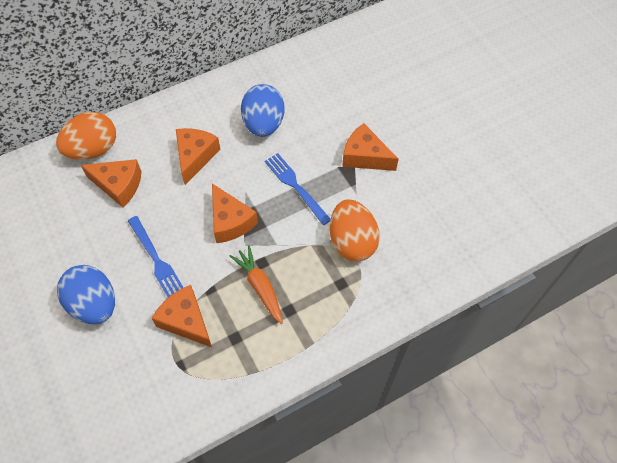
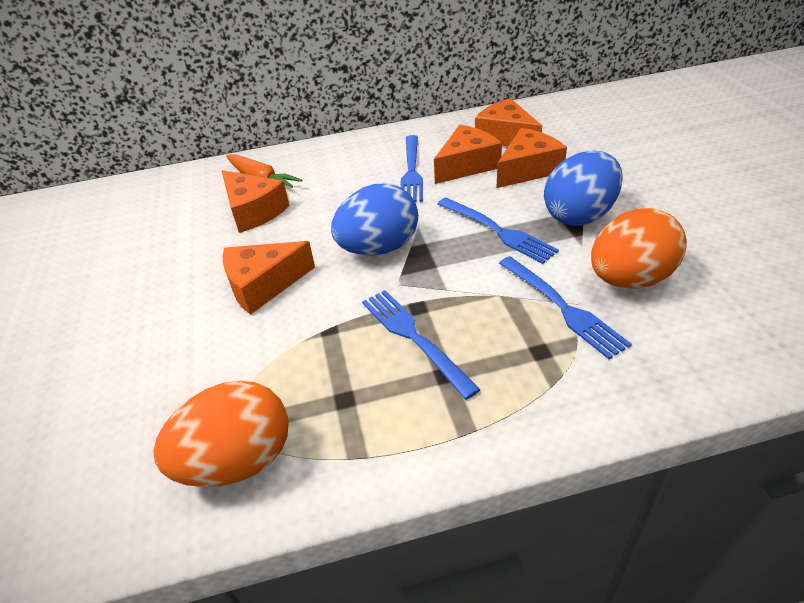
blue fork: 2 -> 4

